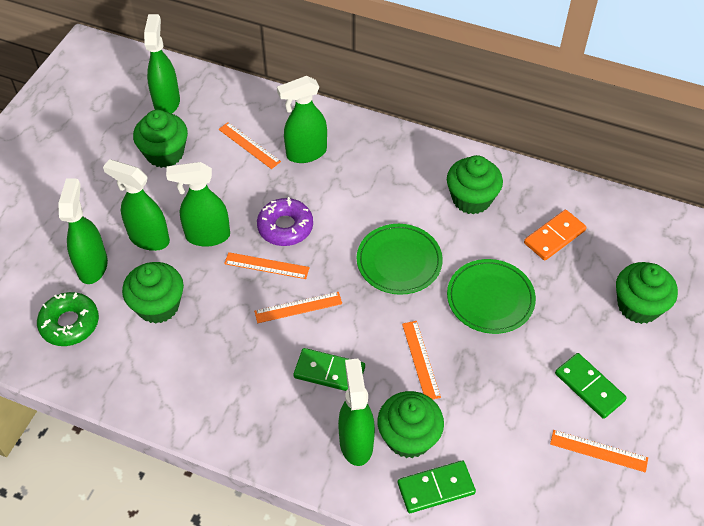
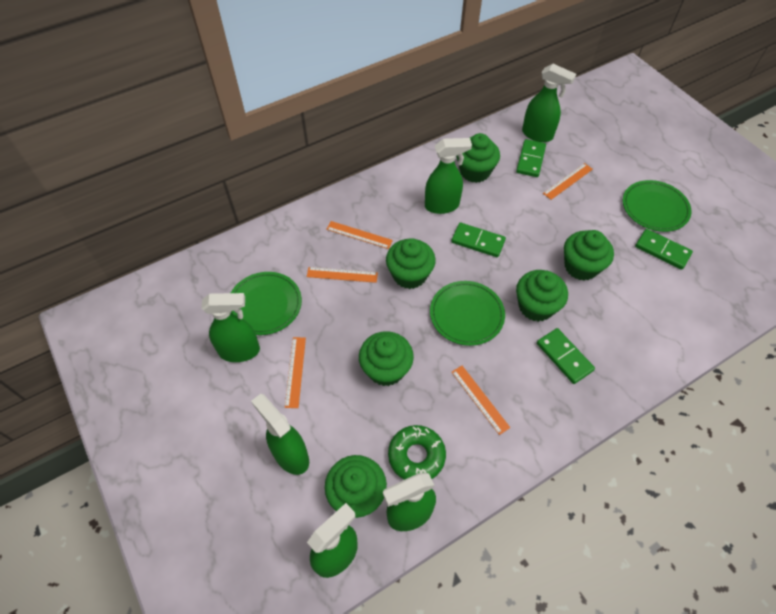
green cupcake: 5 -> 6
green domino: 3 -> 4
green plate: 2 -> 3
orange domino: 1 -> 0
purple donut: 1 -> 0

